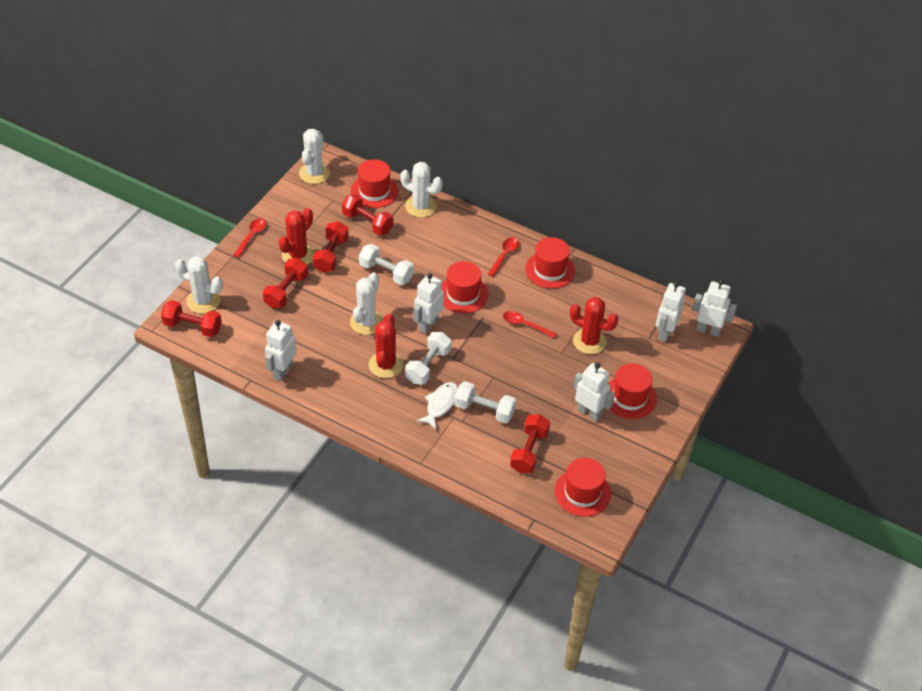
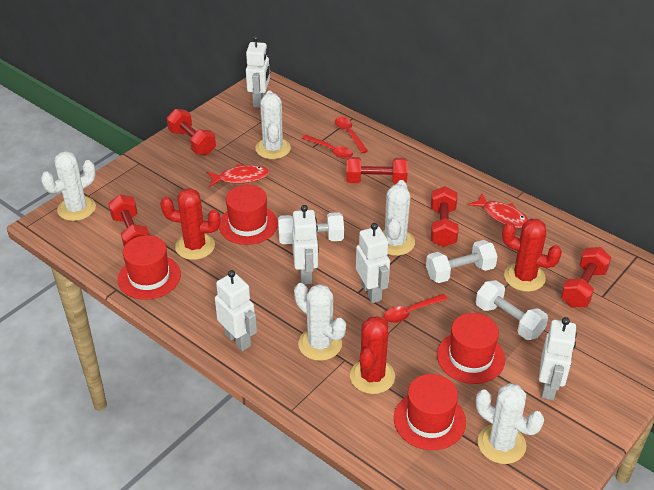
red fish: 0 -> 2
red hat: 5 -> 4
white cactus: 4 -> 5
white fish: 1 -> 0

